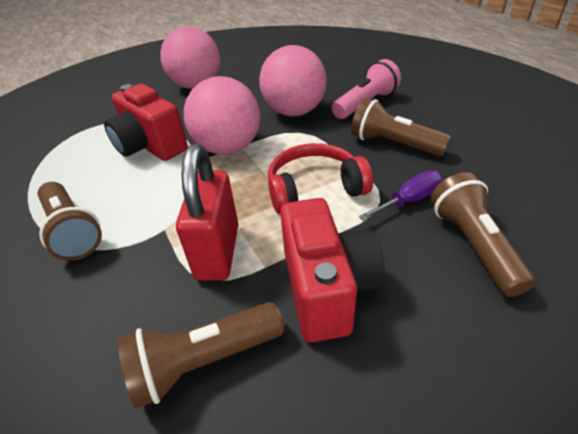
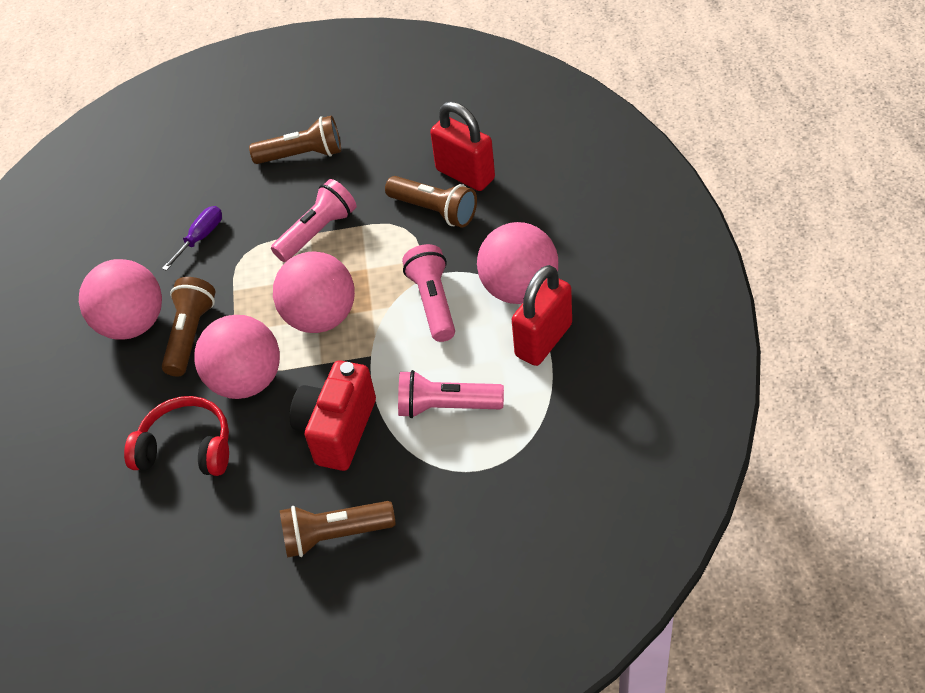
pink ball: 3 -> 4
pink flashlight: 1 -> 3
red camera: 2 -> 1
red padlock: 1 -> 2

